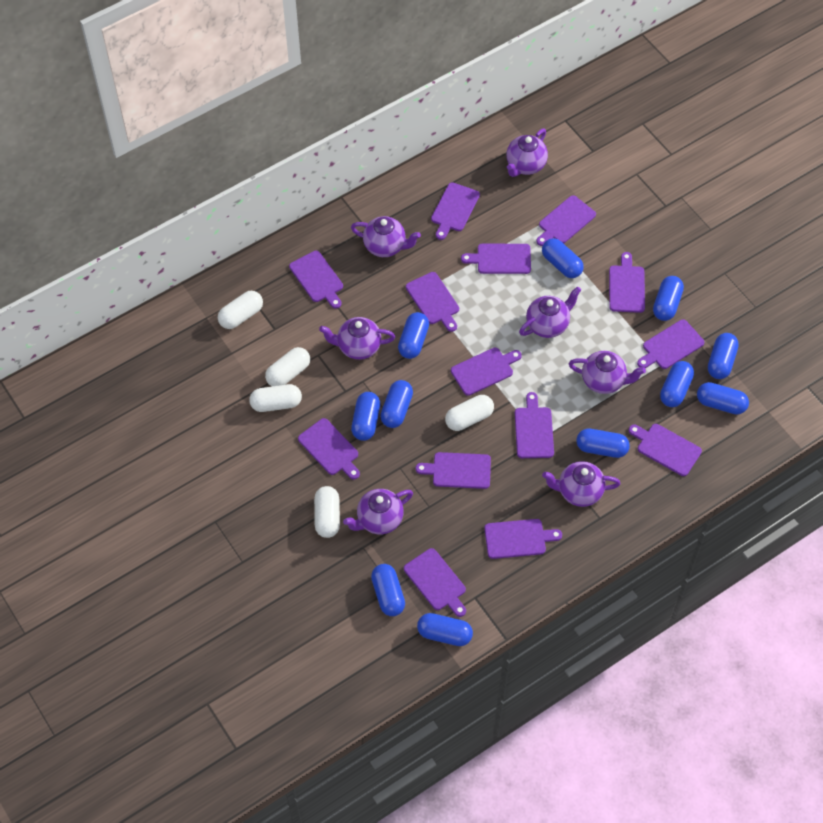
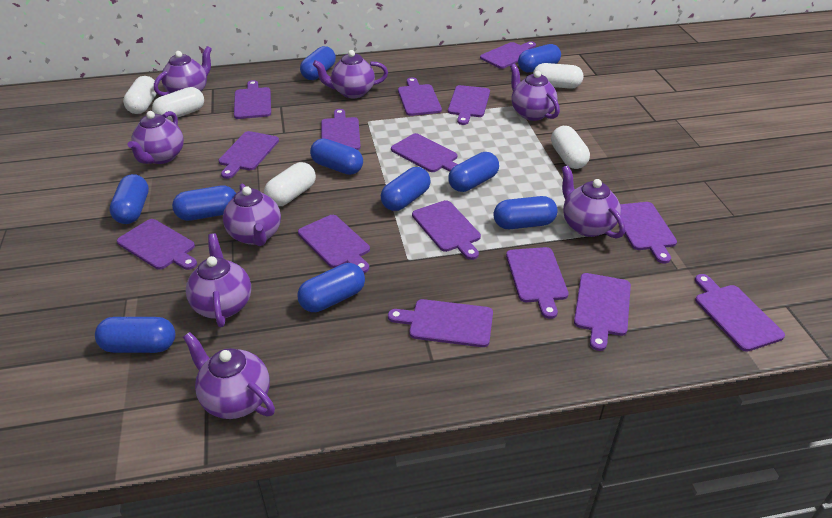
blue capsule: 11 -> 10
purple cutting board: 14 -> 15
purple teapot: 7 -> 8

